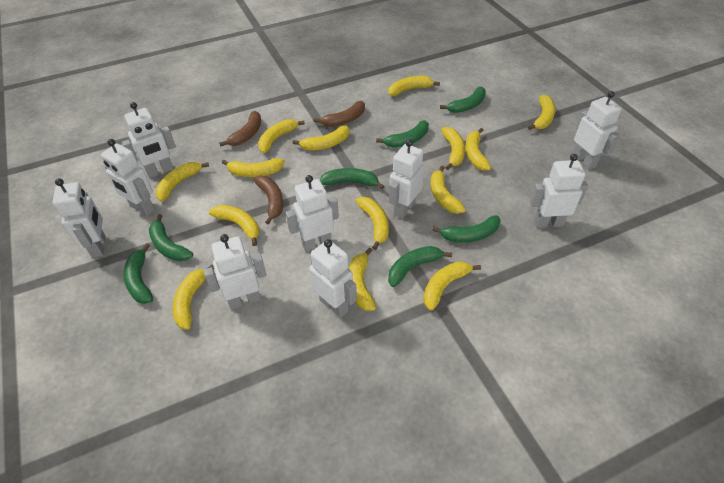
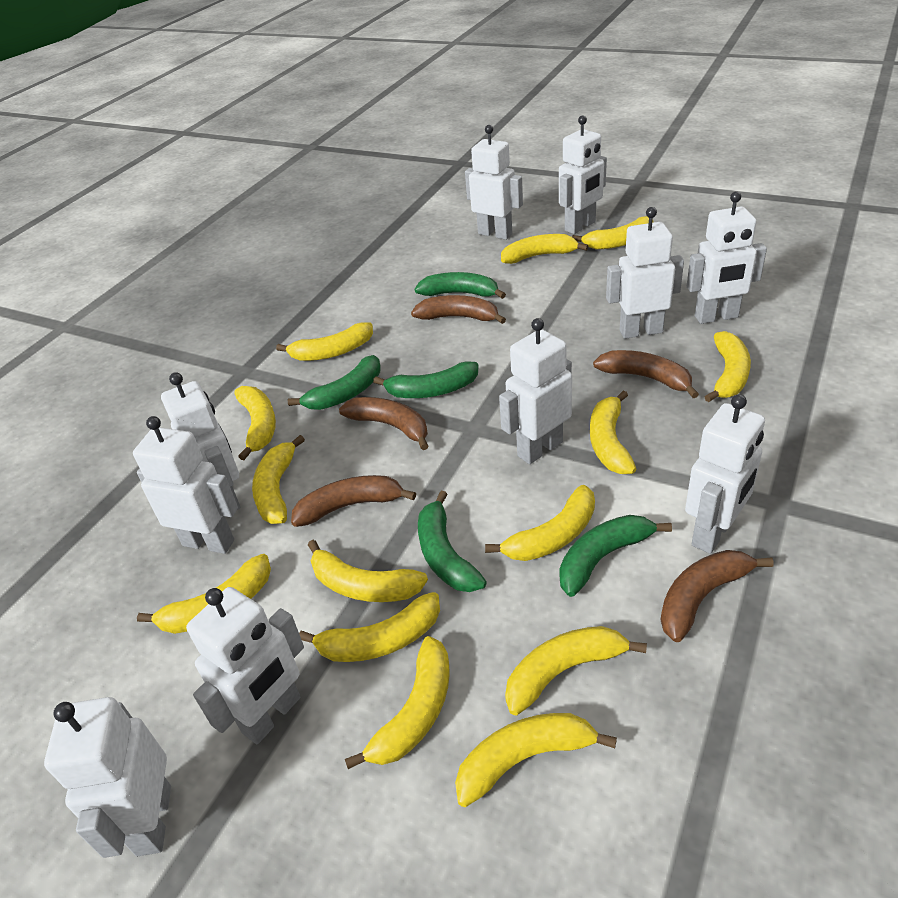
brown banana: 3 -> 5
green banana: 7 -> 5
white robot: 9 -> 10

